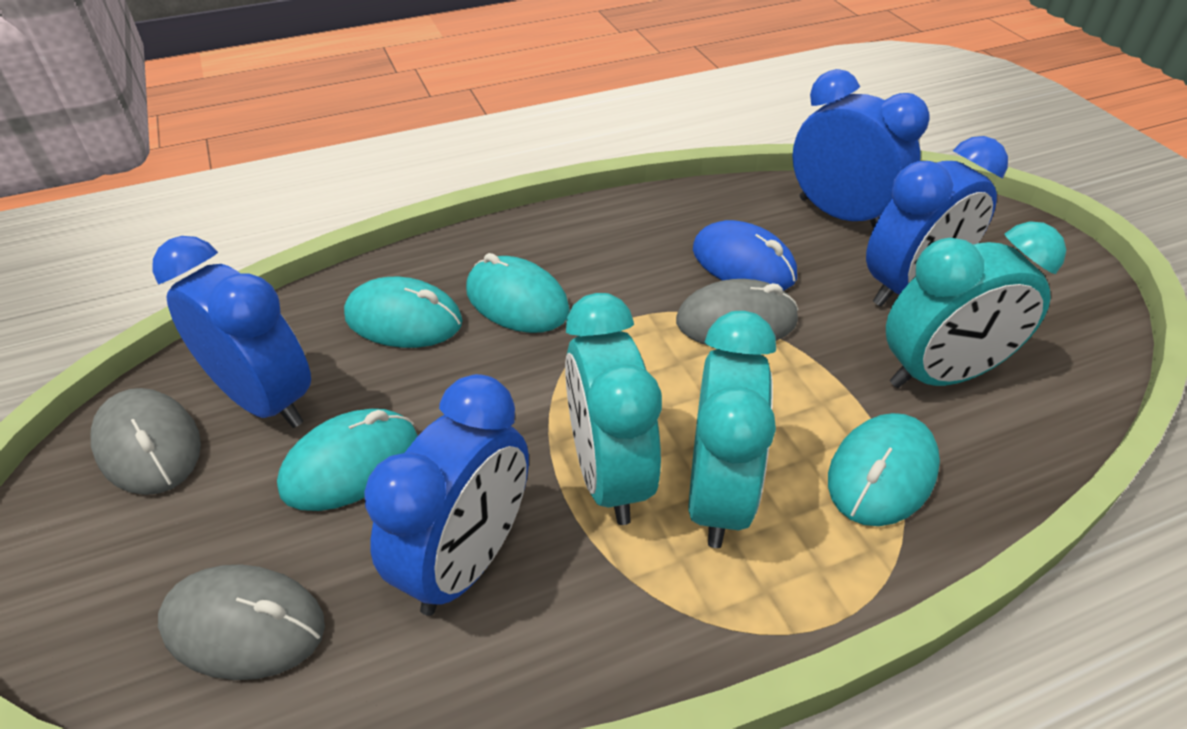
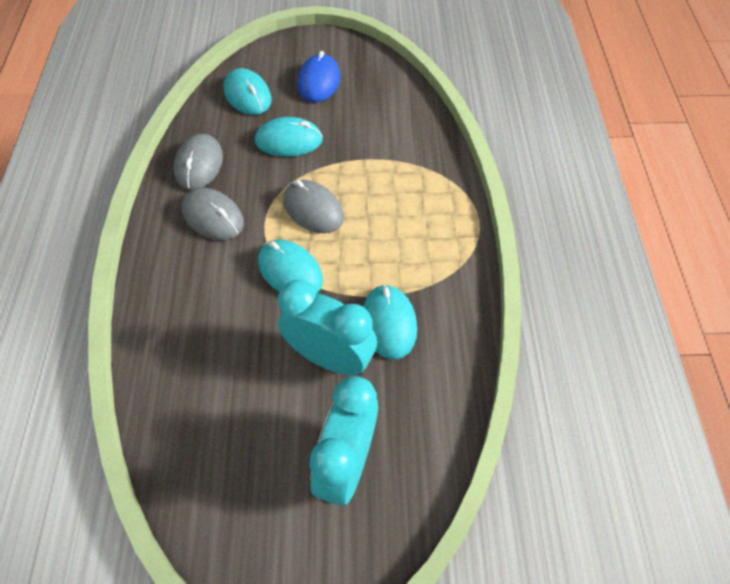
blue clock: 4 -> 0
turquoise clock: 3 -> 2

